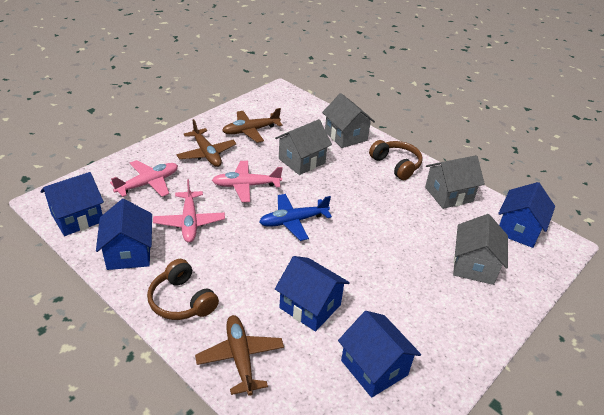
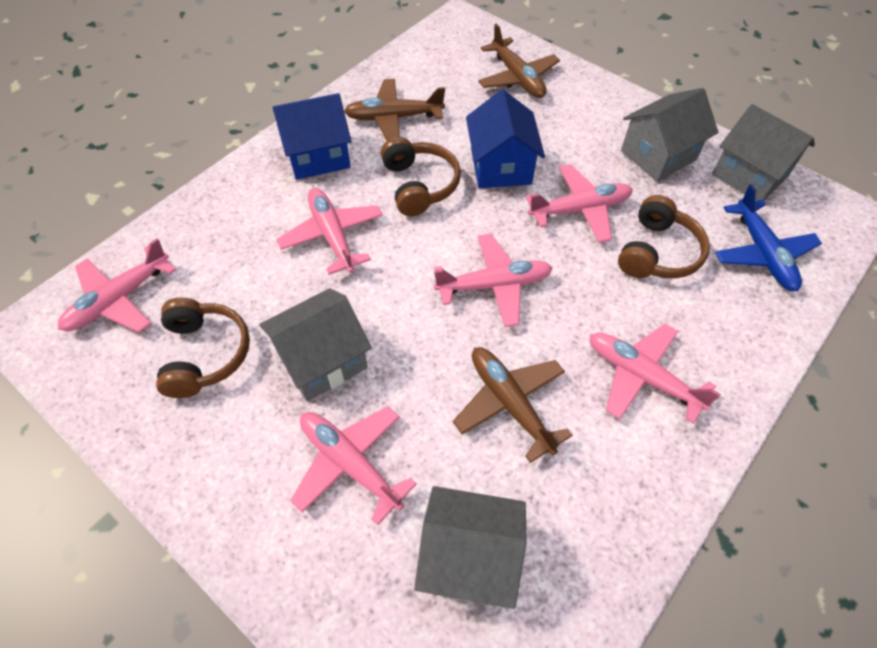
blue house: 5 -> 2
brown headphones: 2 -> 3
pink plane: 3 -> 6

